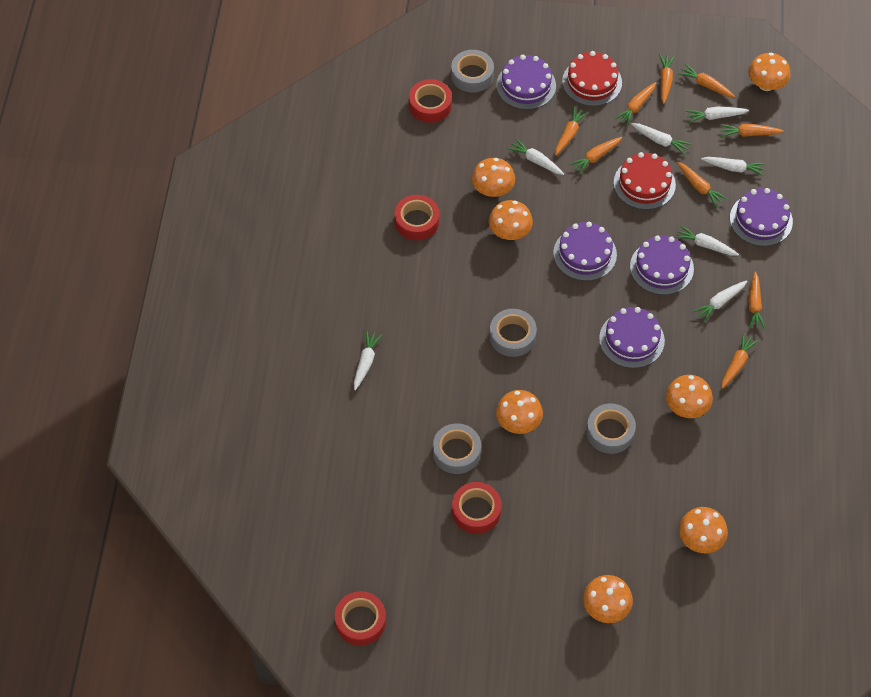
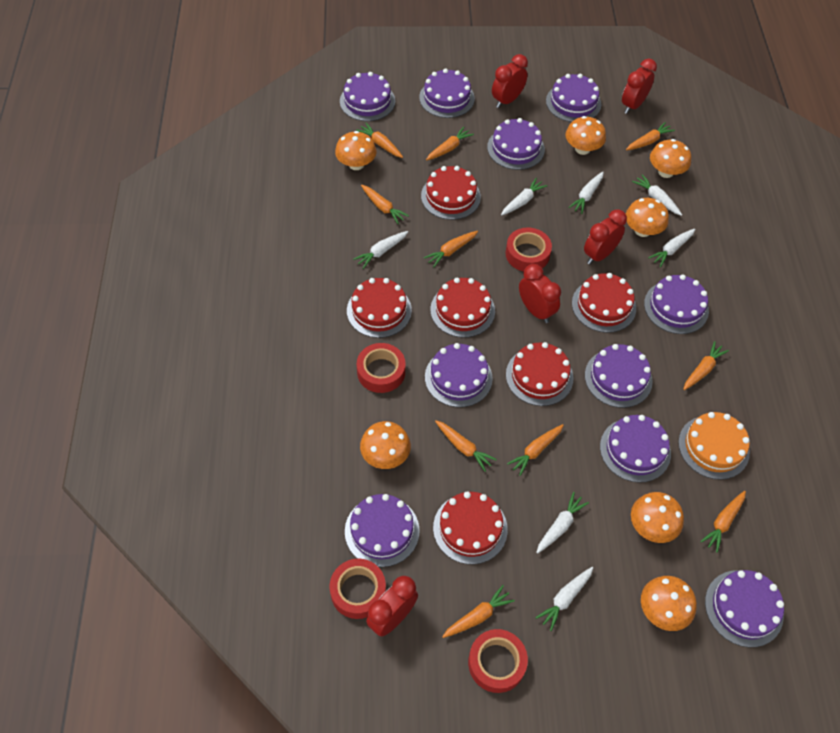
grey tape: 4 -> 0
orange cake: 0 -> 1
orange carrot: 9 -> 10
purple cake: 5 -> 10
red cake: 2 -> 6
red clock: 0 -> 5

